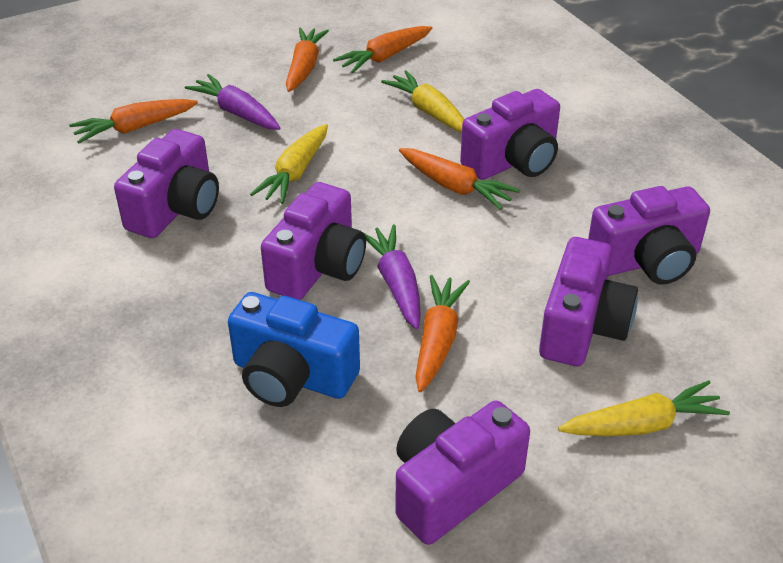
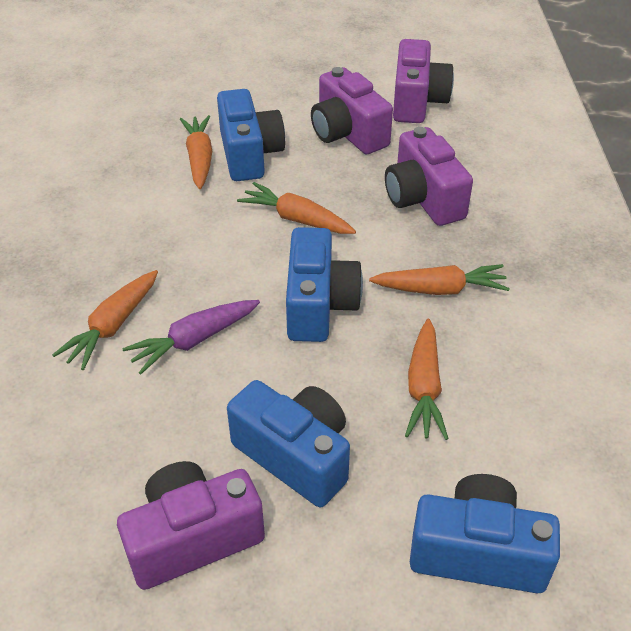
blue camera: 1 -> 4
purple camera: 6 -> 4
purple carrot: 2 -> 1
yellow carrot: 3 -> 0

